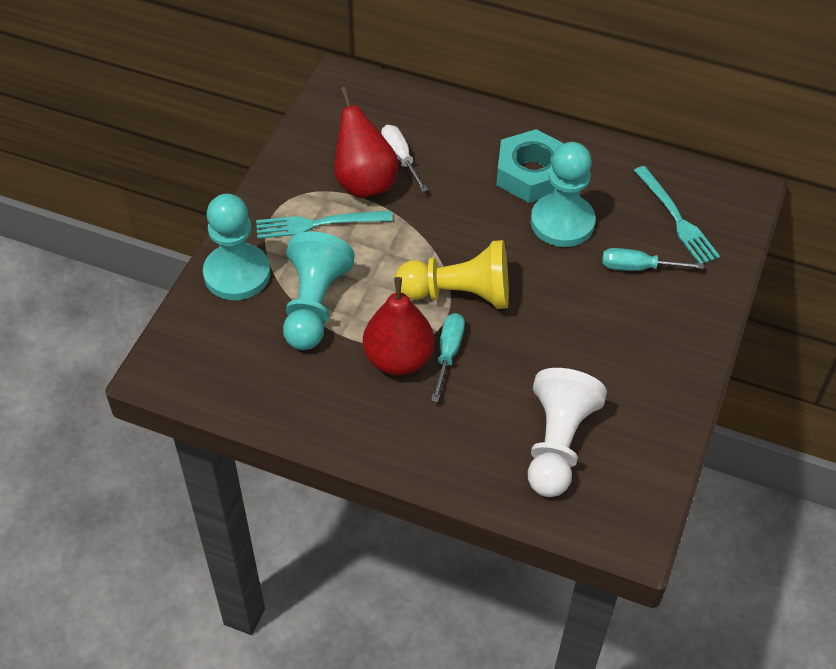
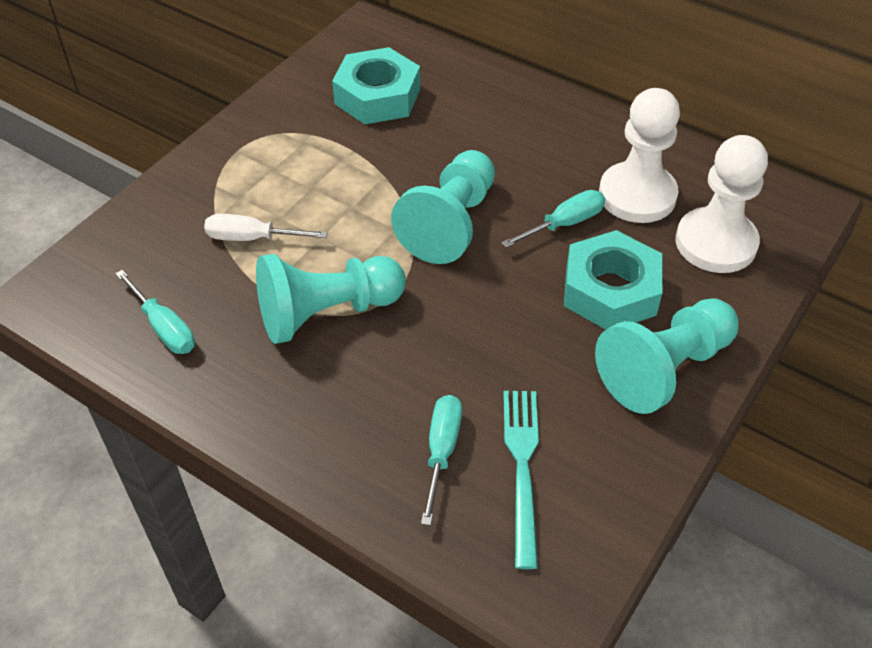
red pear: 2 -> 0
turquoise fork: 2 -> 1
turquoise nut: 1 -> 2
turquoise screwdriver: 2 -> 3
white pawn: 1 -> 2
yellow pawn: 1 -> 0

